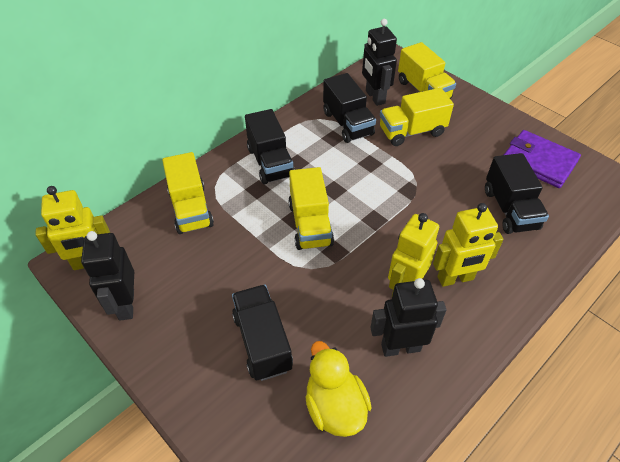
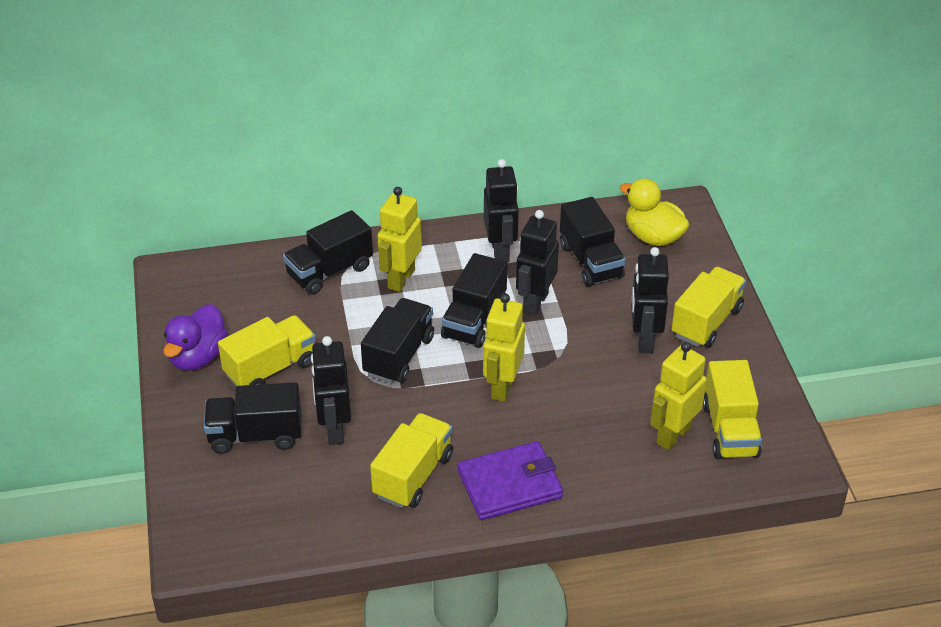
black robot: 3 -> 4
black truck: 4 -> 5
purple duck: 0 -> 1

